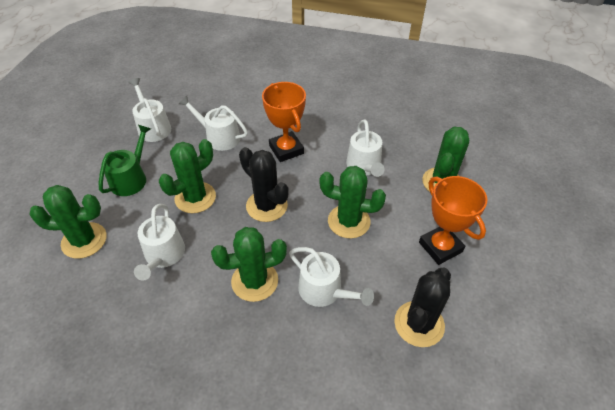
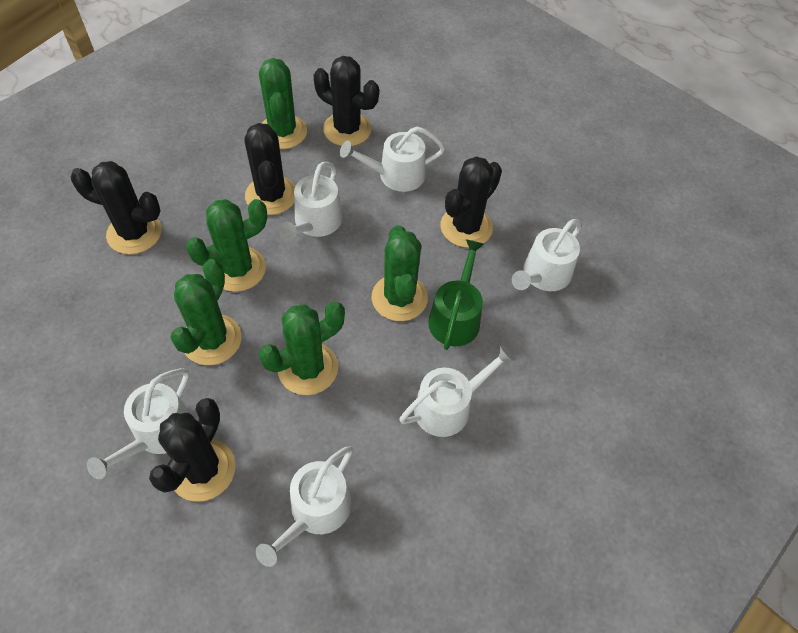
black cactus: 2 -> 5
orange trophy: 2 -> 0
white watering can: 5 -> 6

